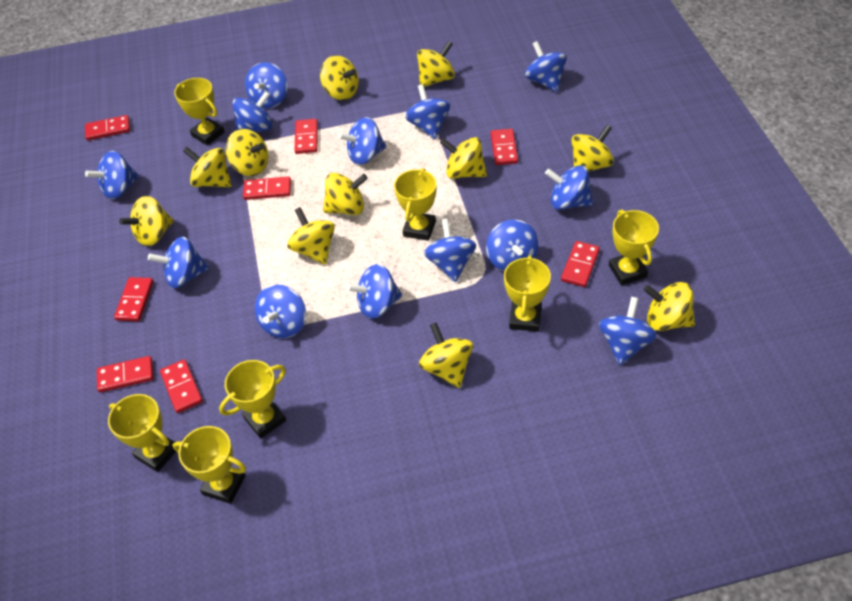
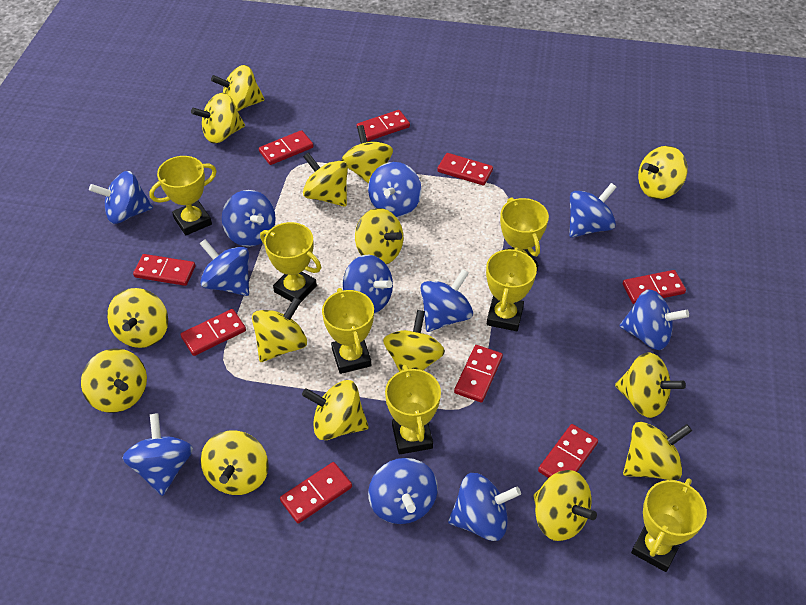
blue spinning top: 13 -> 11
red domino: 8 -> 9
yellow spinning top: 11 -> 15

